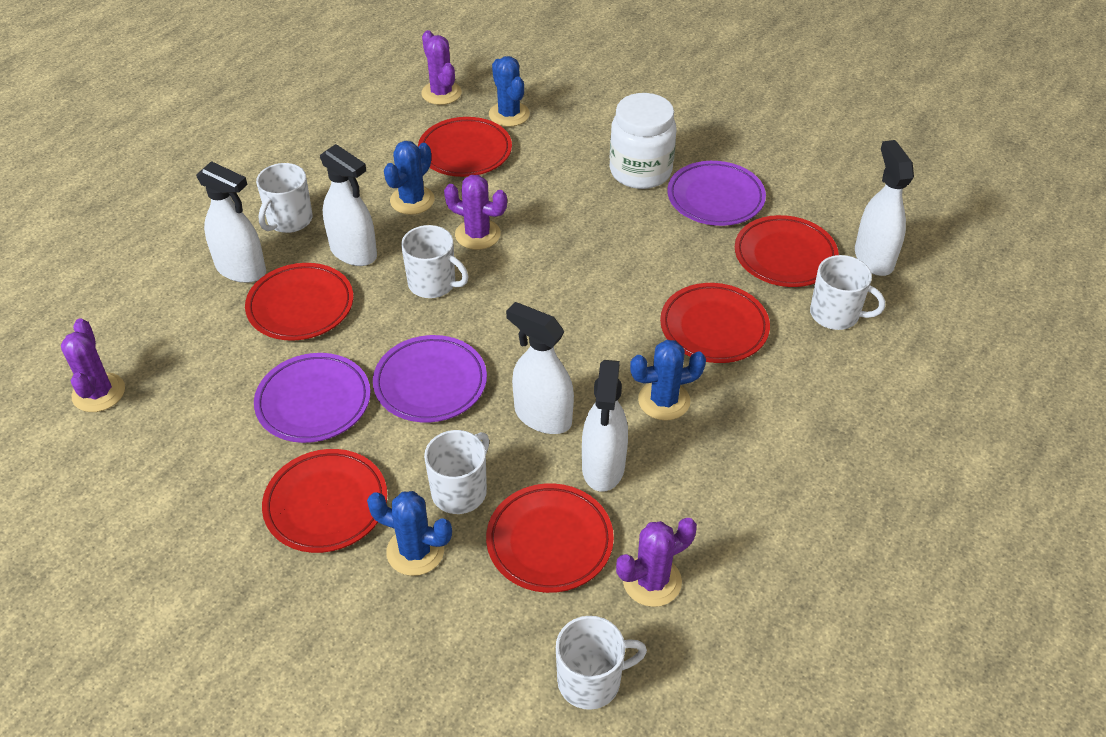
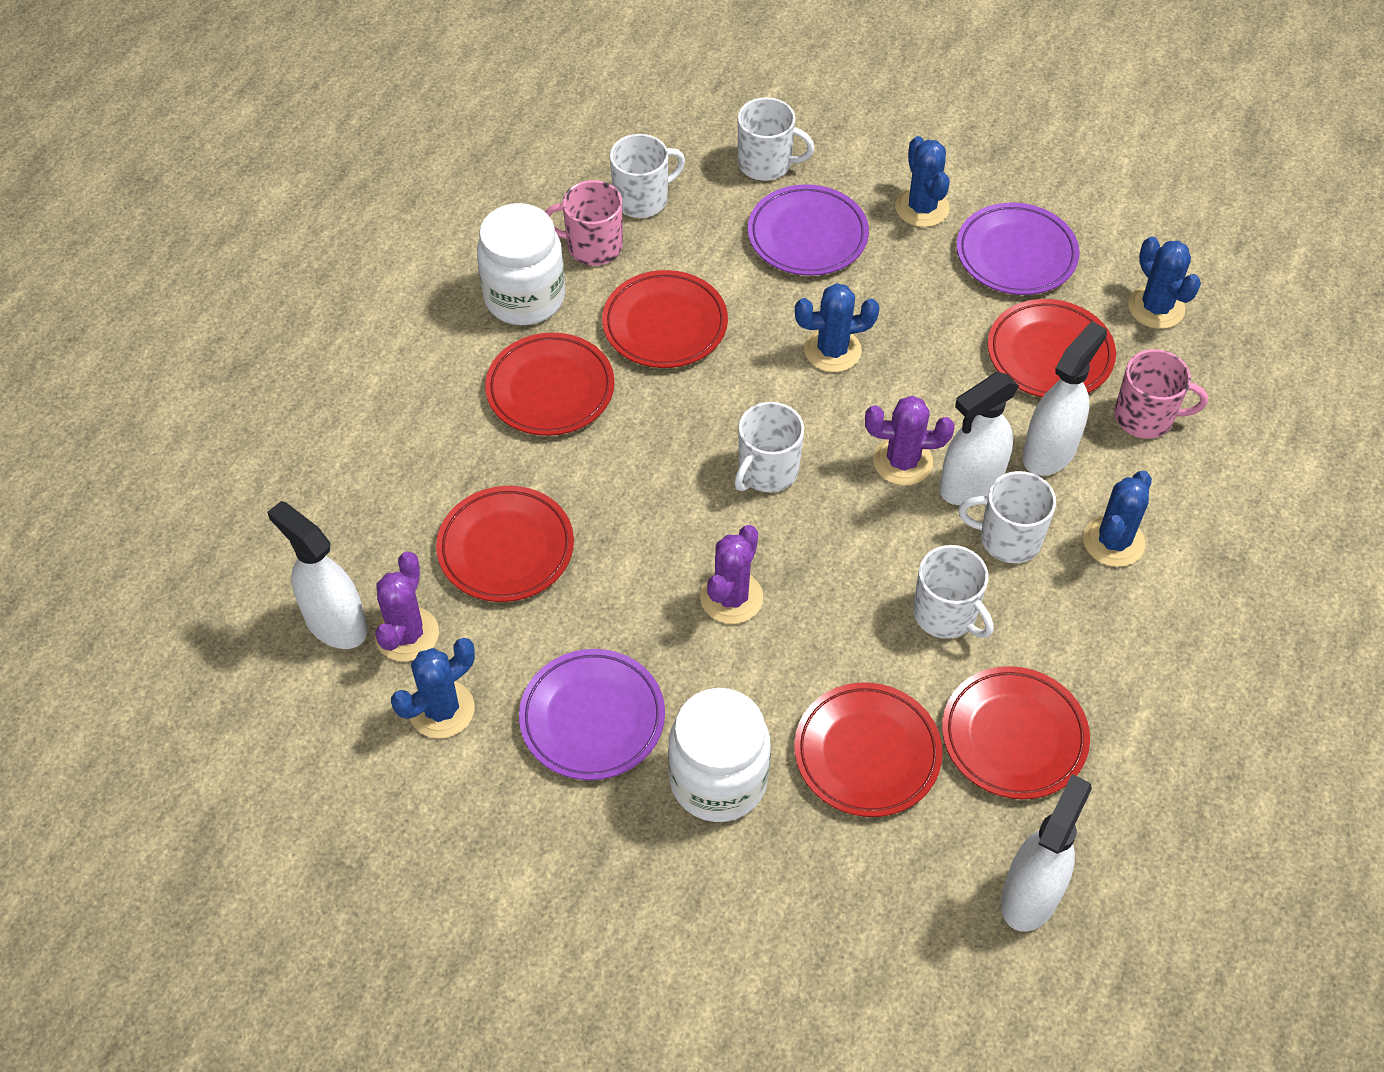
blue cactus: 4 -> 5
pink mug: 0 -> 2
purple cactus: 4 -> 3
white jar: 1 -> 2
white spray bottle: 5 -> 4

